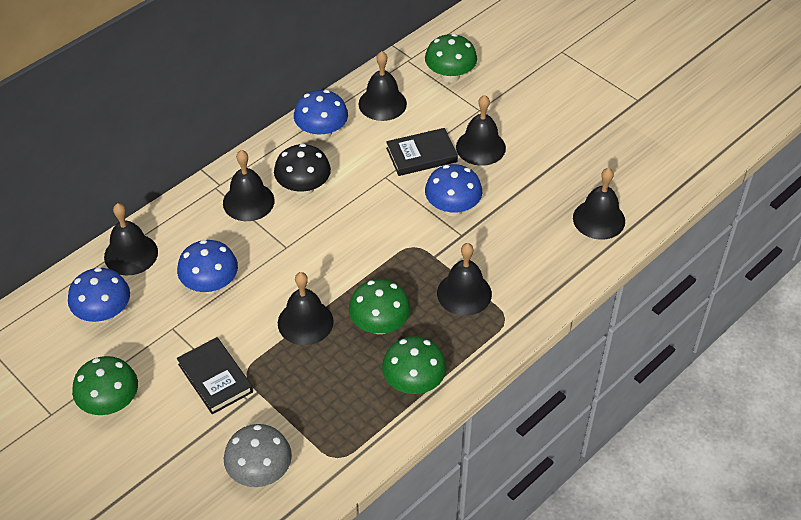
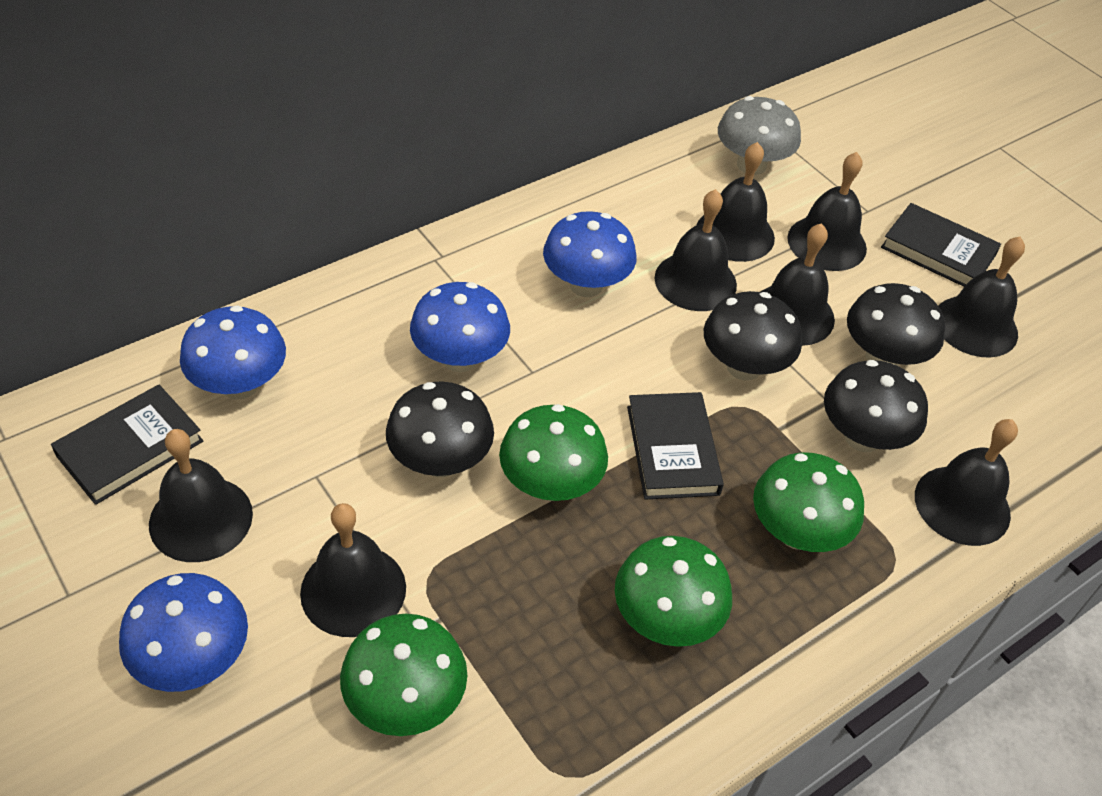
black bell: 7 -> 8
black book: 2 -> 3
black mushroom: 1 -> 4

